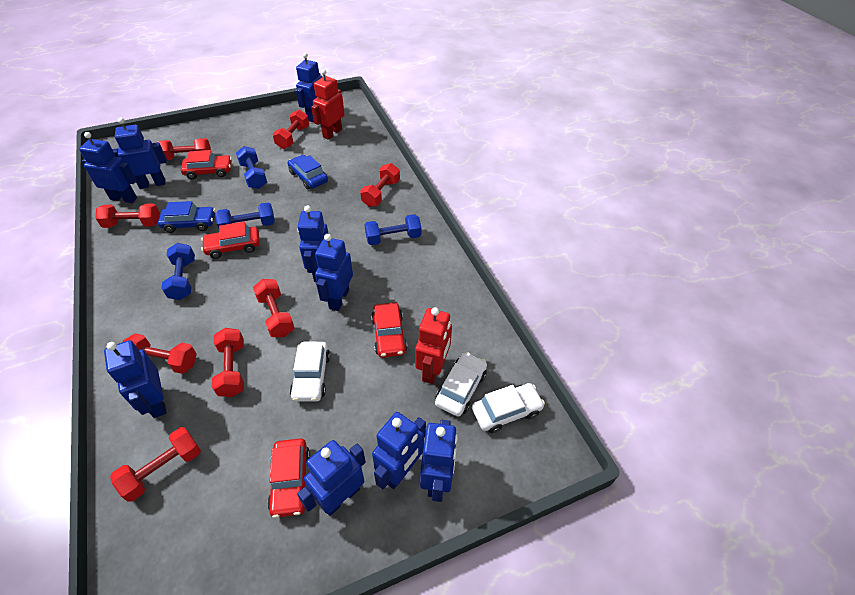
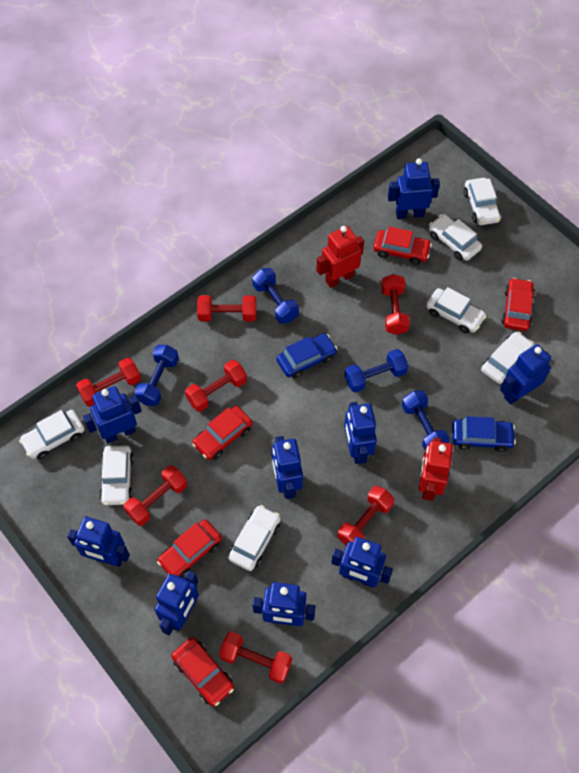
red car: 4 -> 5
red dumbbell: 8 -> 7
white car: 3 -> 7

